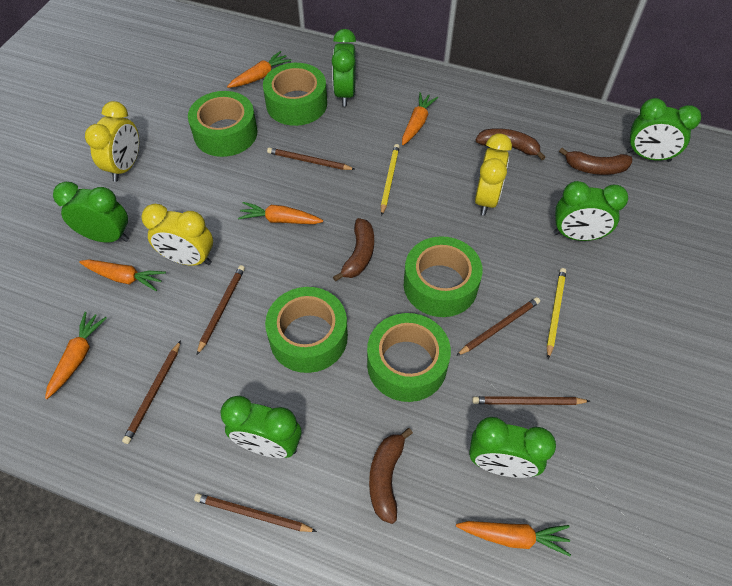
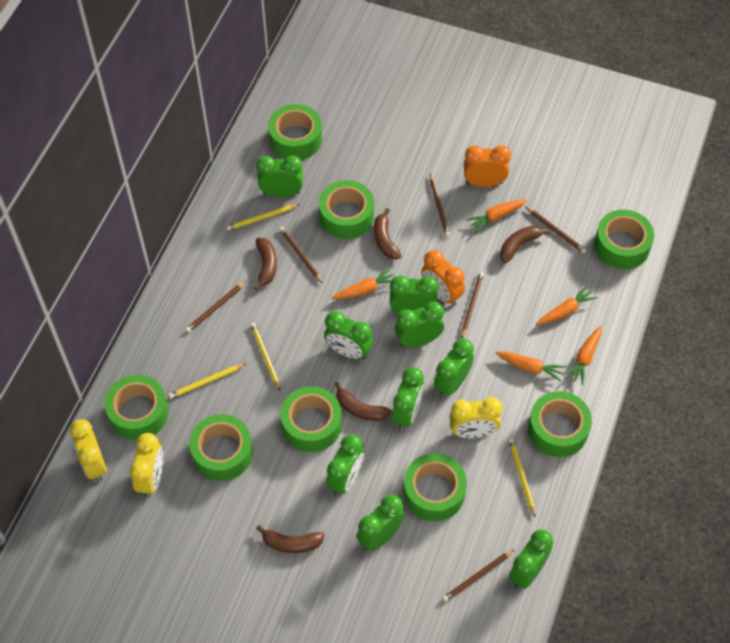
brown banana: 4 -> 5
green clock: 6 -> 9
green tape: 5 -> 8
orange carrot: 6 -> 5
orange clock: 0 -> 2
yellow pencil: 2 -> 4

